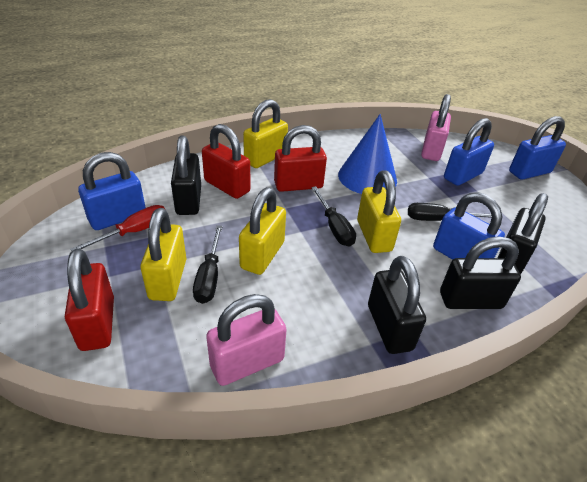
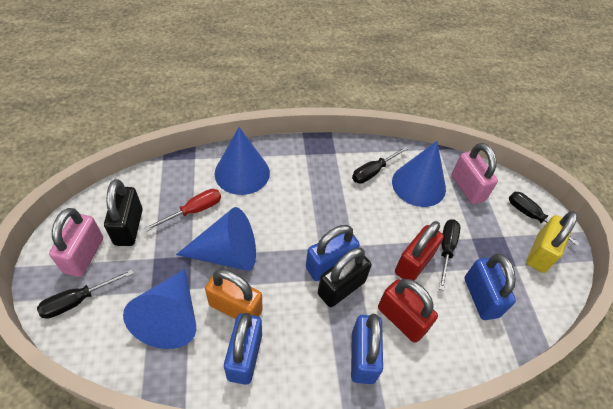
black padlock: 4 -> 2
black screwdriver: 3 -> 4
blue cone: 1 -> 4
orange padlock: 0 -> 1
red padlock: 3 -> 2
yellow padlock: 4 -> 1

